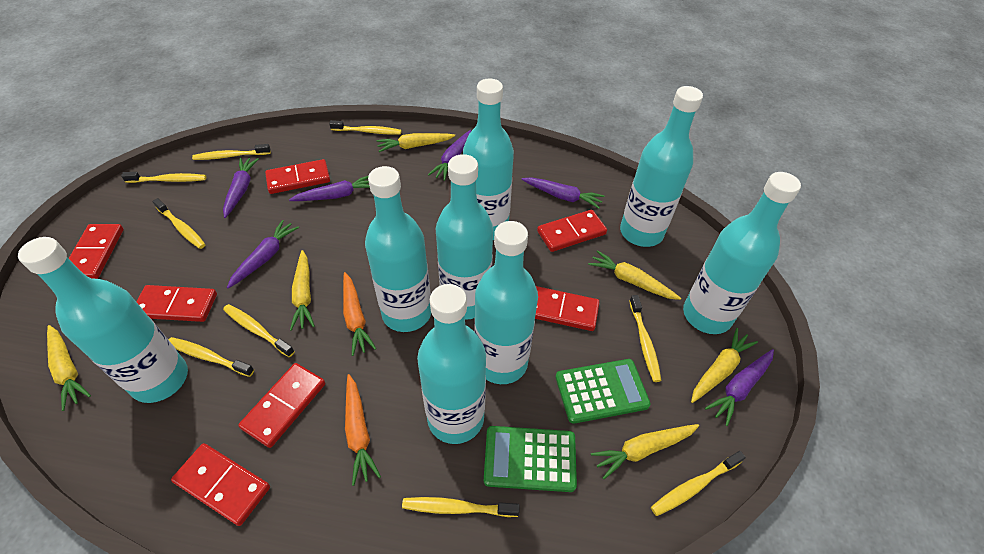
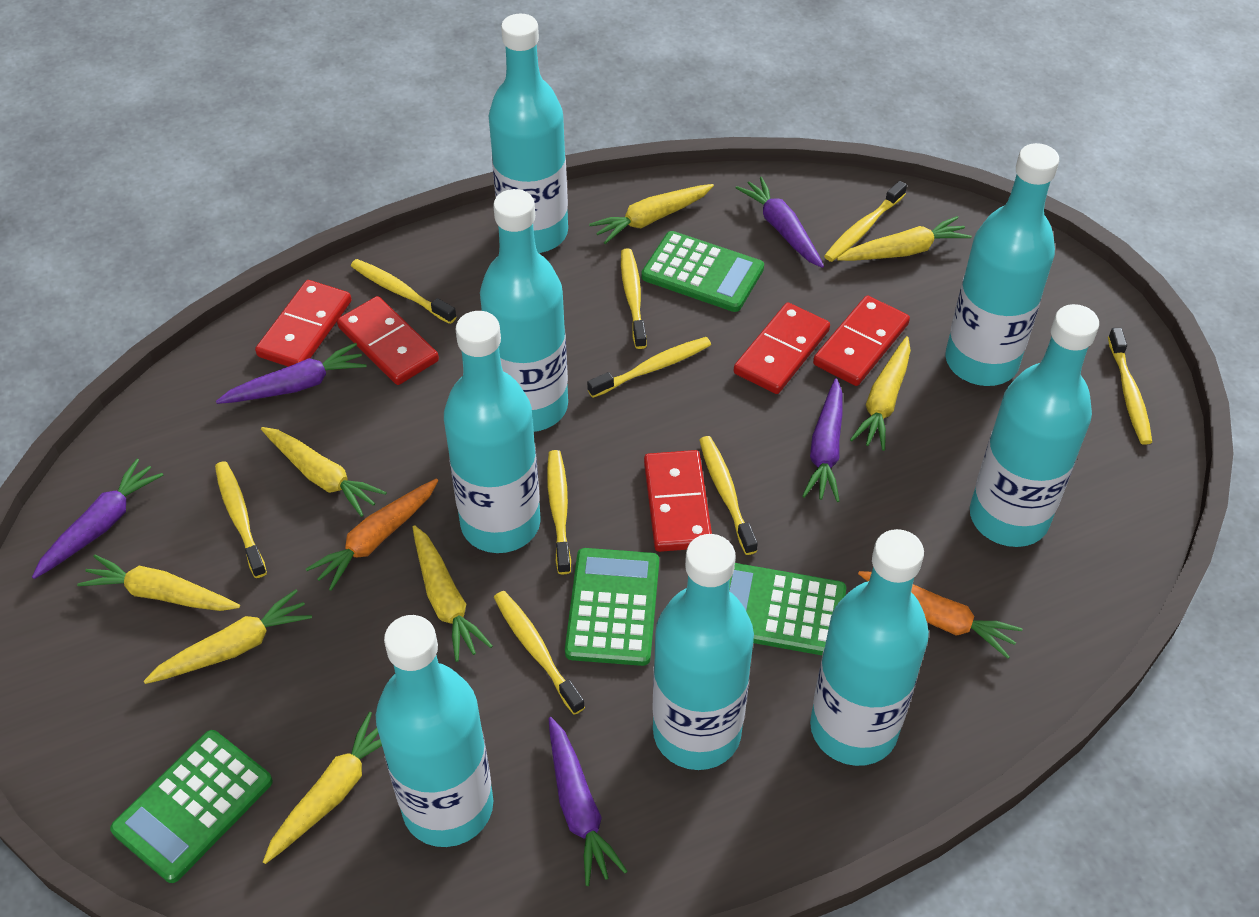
green calculator: 2 -> 4
purple carrot: 6 -> 5
red domino: 7 -> 5
yellow carrot: 6 -> 8

